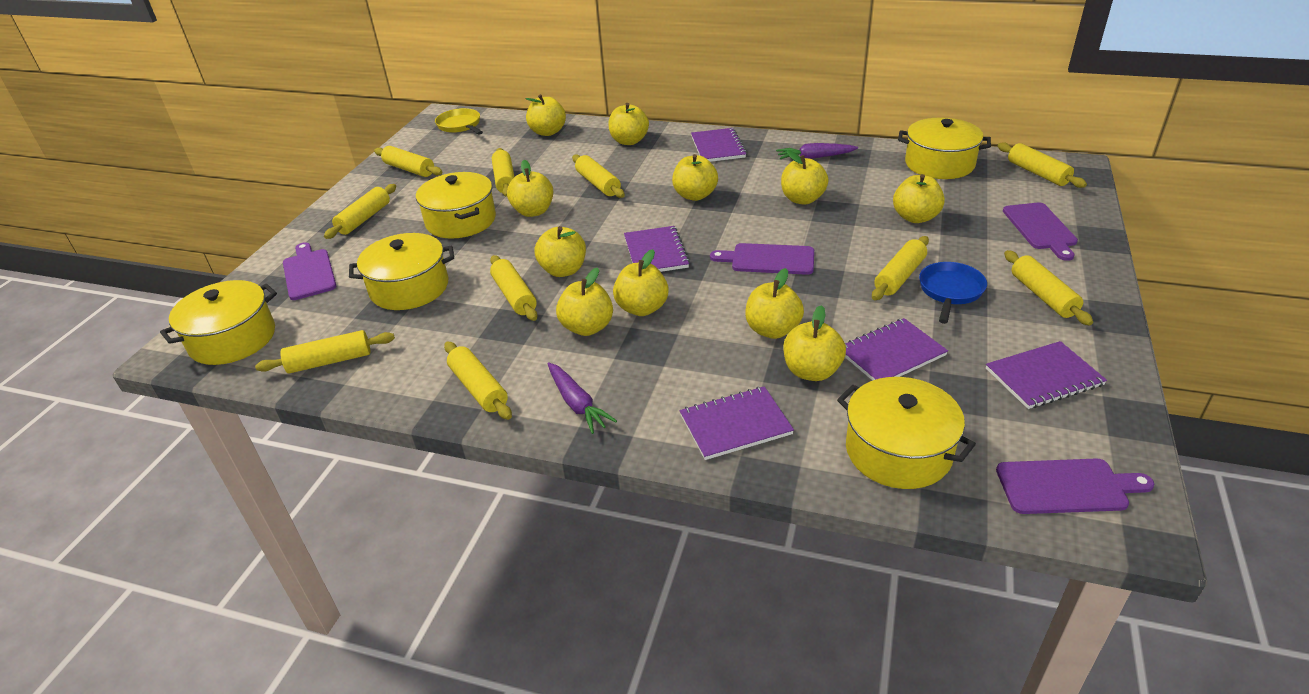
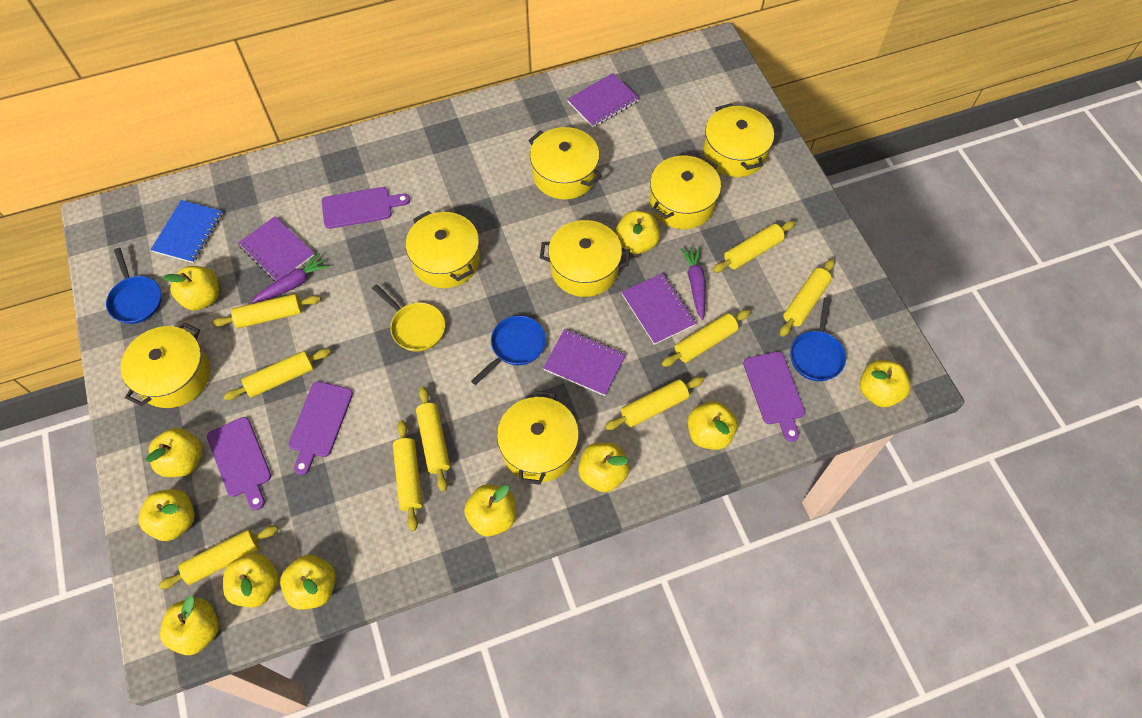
blue notebook: 0 -> 1
blue pan: 1 -> 3
purple notebook: 5 -> 4
yellow pot: 5 -> 7
yellow rolling pin: 10 -> 9

